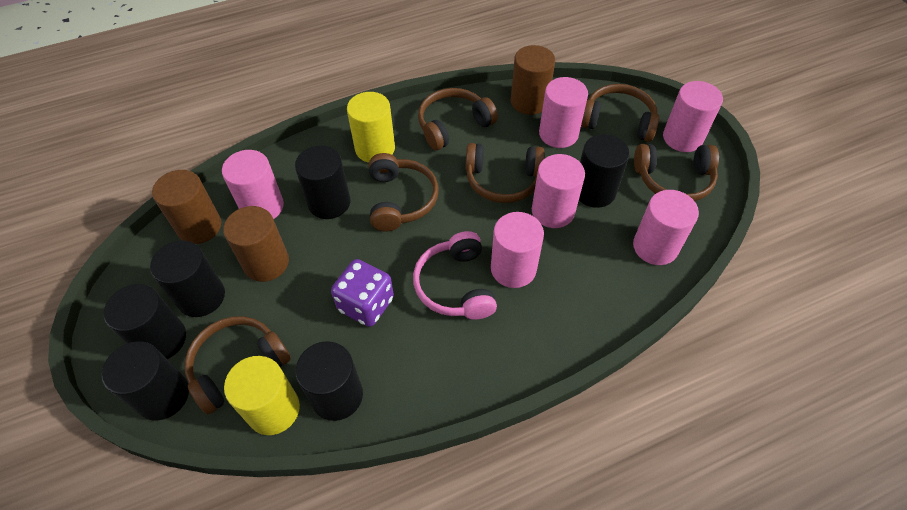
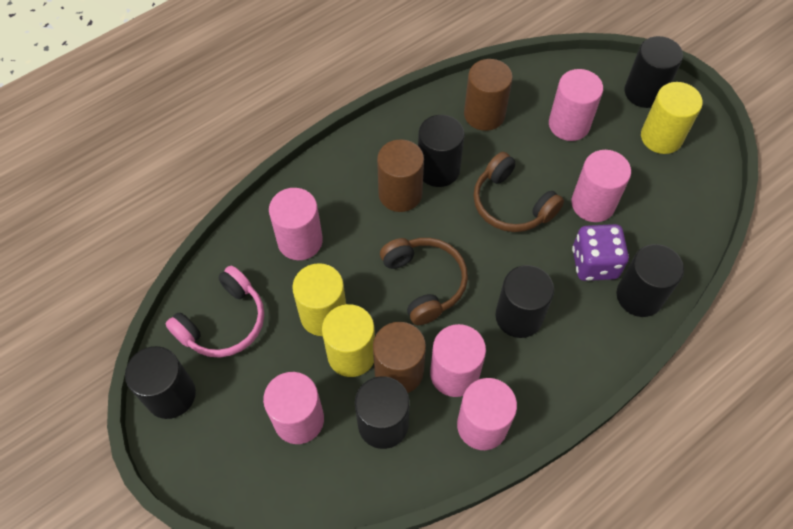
brown headphones: 6 -> 2
yellow cylinder: 2 -> 3

